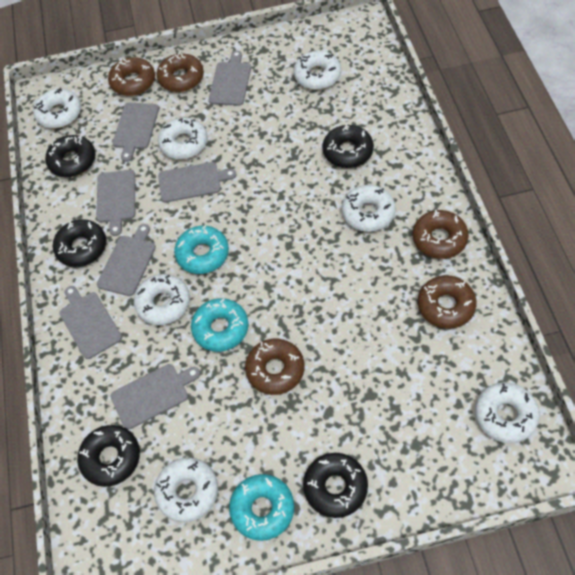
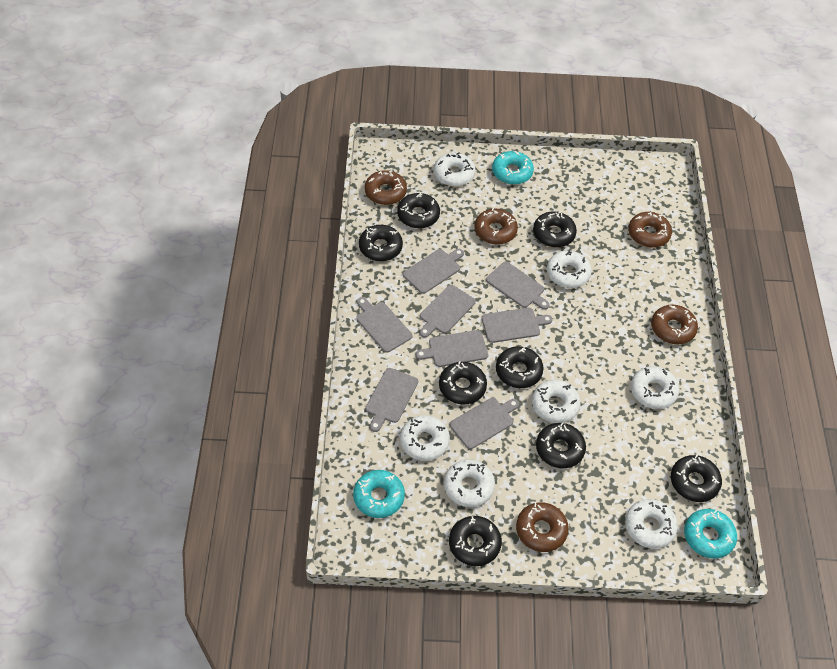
black donut: 5 -> 8
grey cutting board: 7 -> 8

